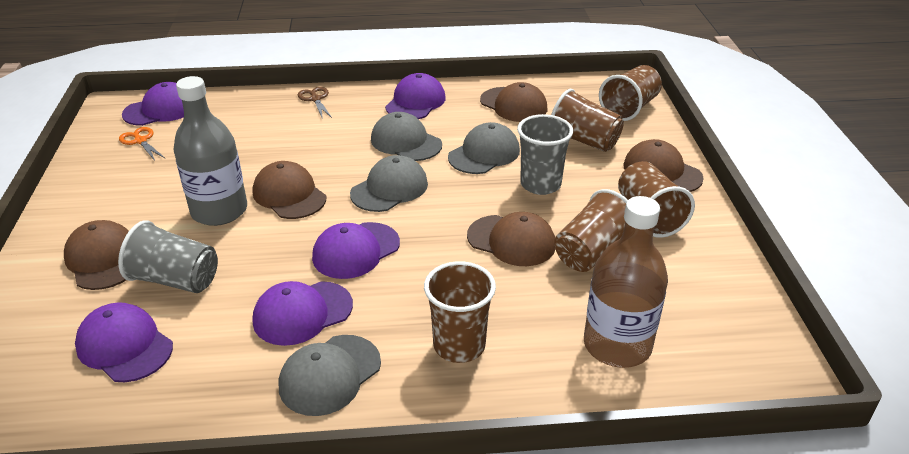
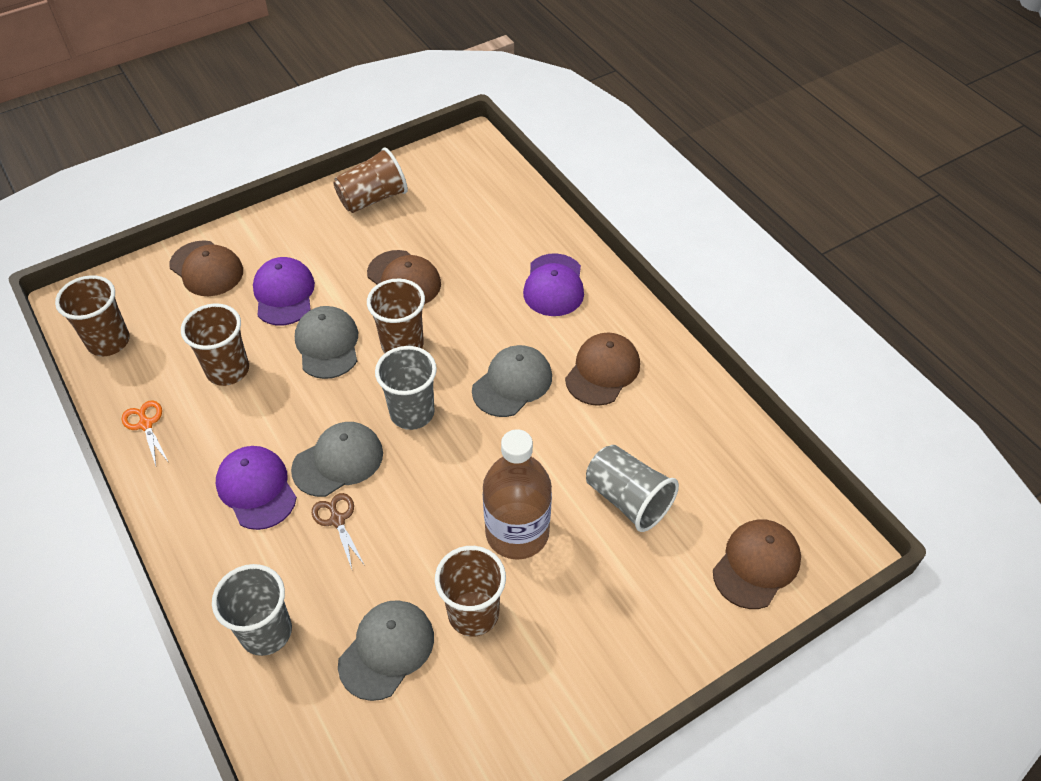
brown cap: 5 -> 4
grey bottle: 1 -> 0
grey cup: 2 -> 3
purple cap: 5 -> 3

